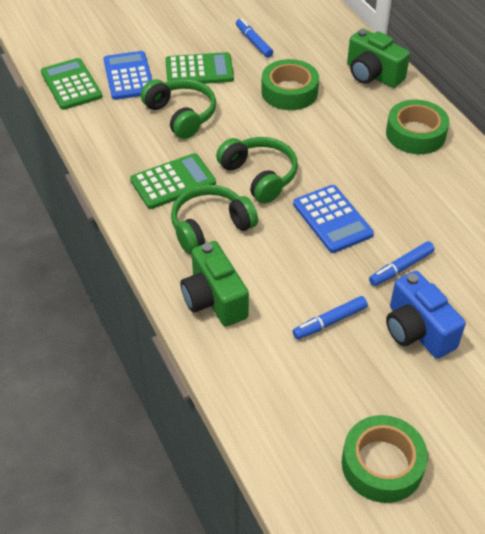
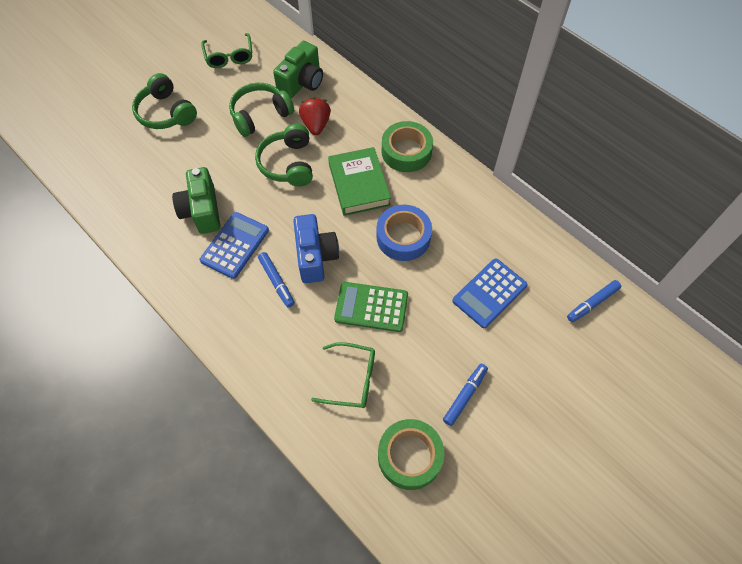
blue tape: 0 -> 1
green book: 0 -> 1
green calculator: 3 -> 1
green glasses: 0 -> 2
green tape: 3 -> 2
red strawberry: 0 -> 1

